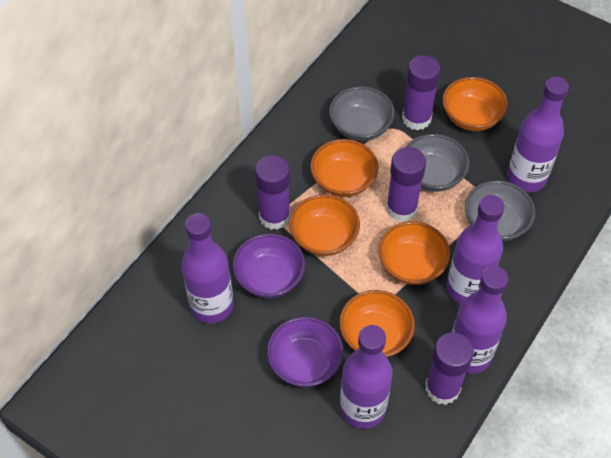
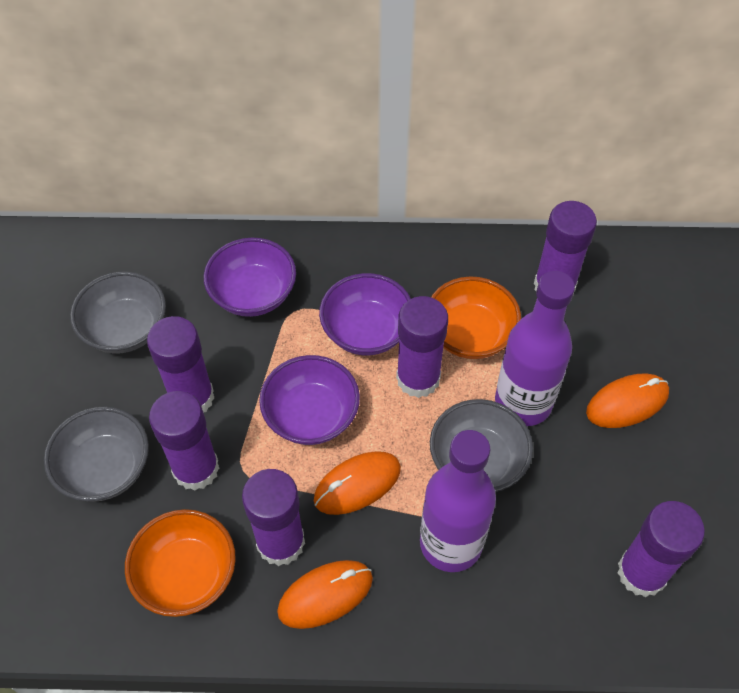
orange bowl: 5 -> 2
orange mouse: 0 -> 3
purple bottle: 5 -> 2
purple bowl: 2 -> 3
purple glue stick: 4 -> 6

